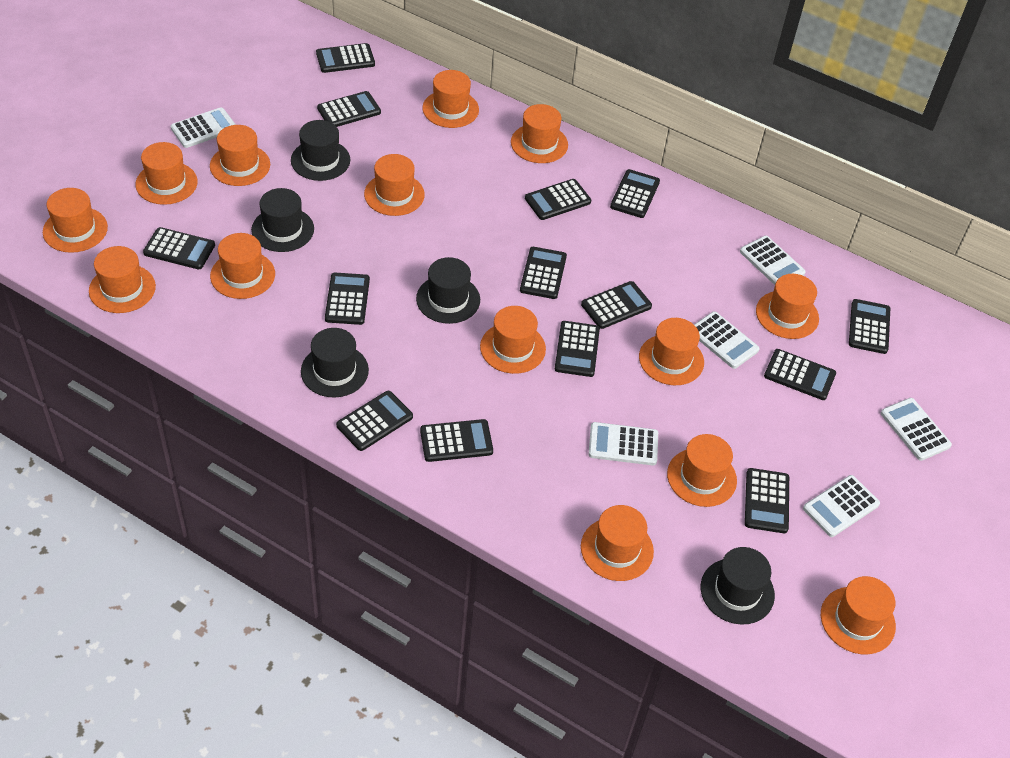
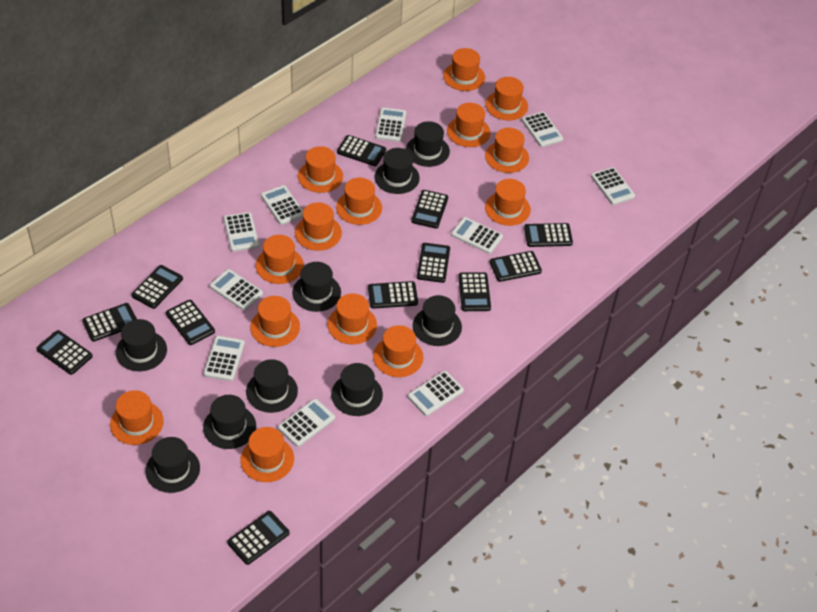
black calculator: 14 -> 12
black hat: 5 -> 9
white calculator: 6 -> 10

